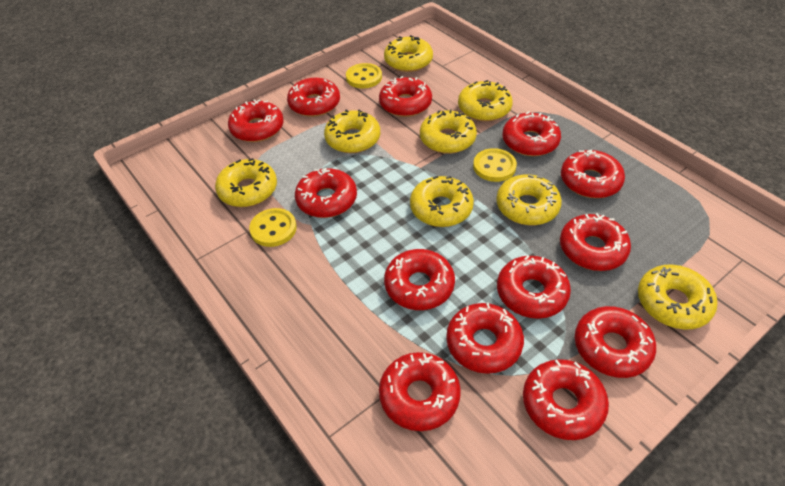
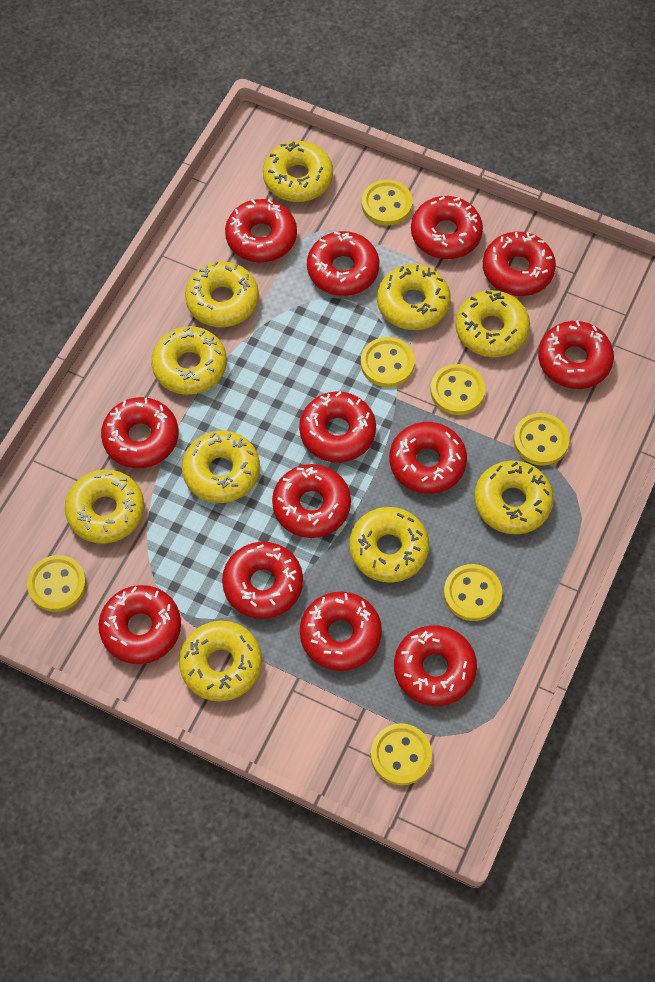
yellow button: 3 -> 7
yellow donut: 8 -> 10

